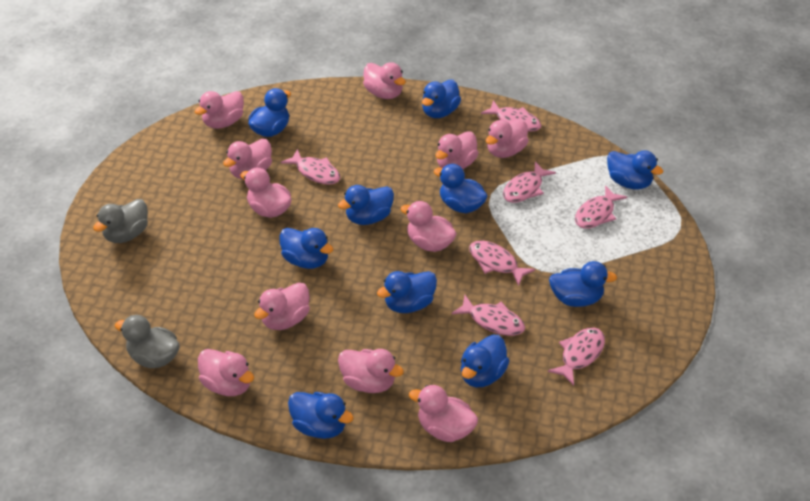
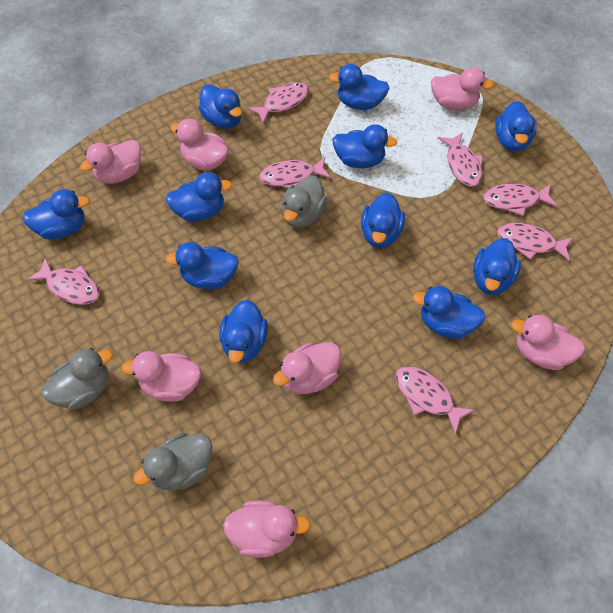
blue duck: 10 -> 11
grey duck: 2 -> 3
pink duck: 11 -> 7

